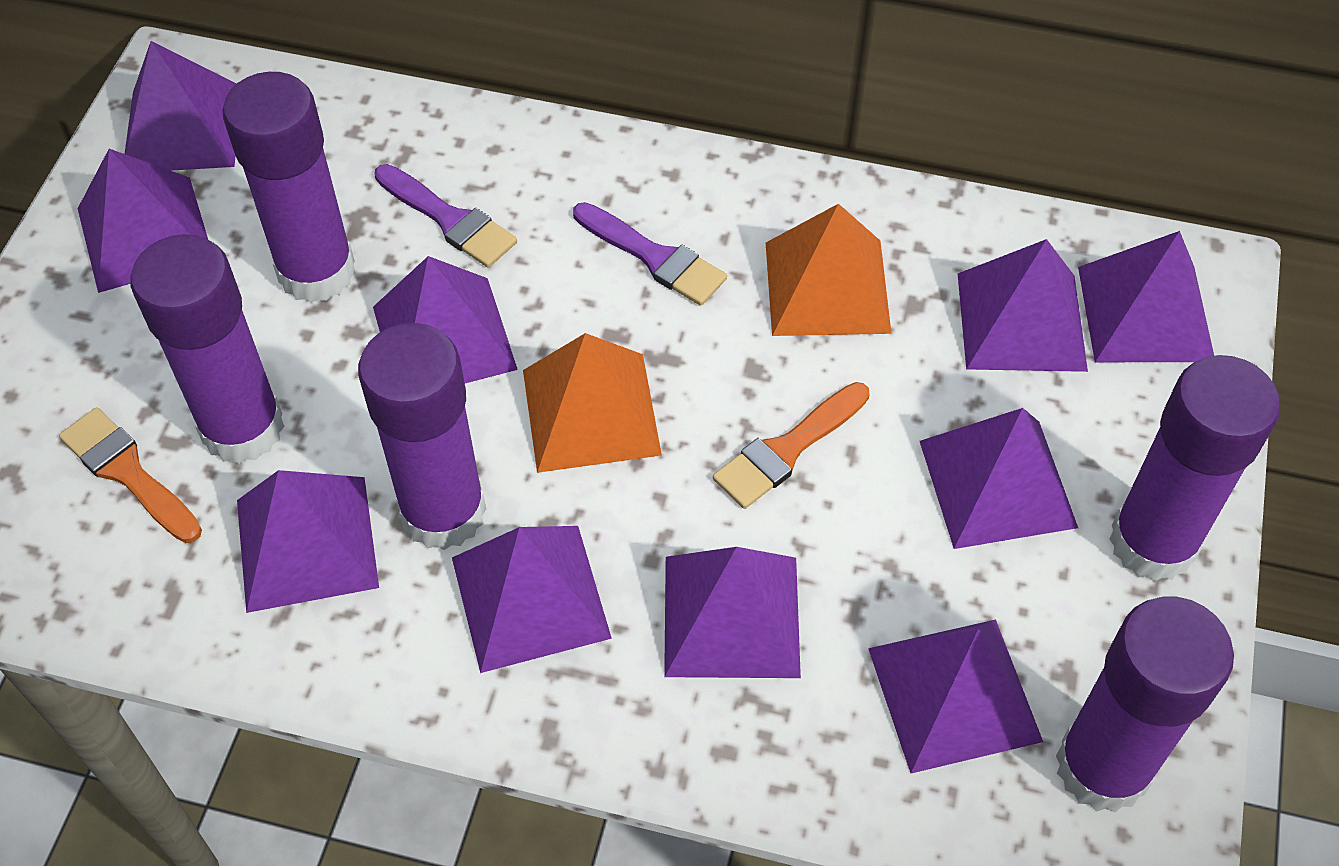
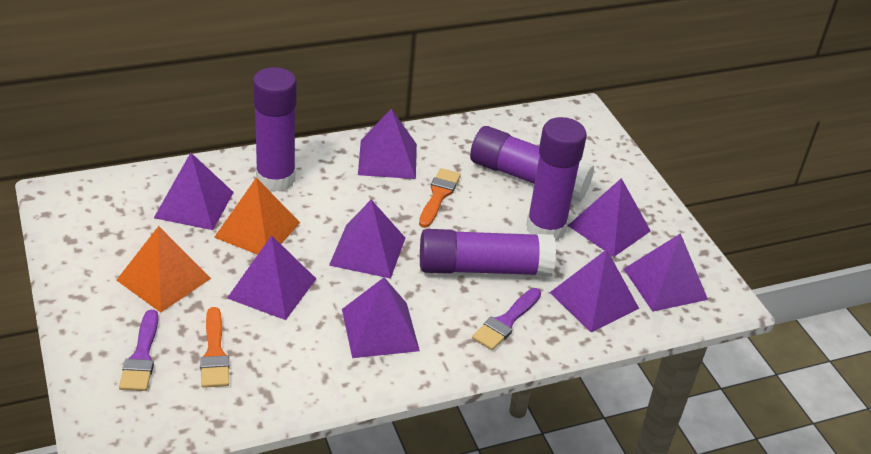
purple glue stick: 5 -> 4
purple pyramid: 10 -> 8

